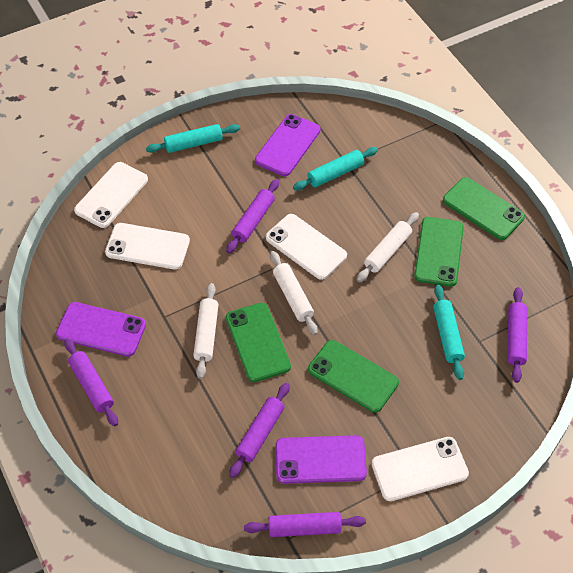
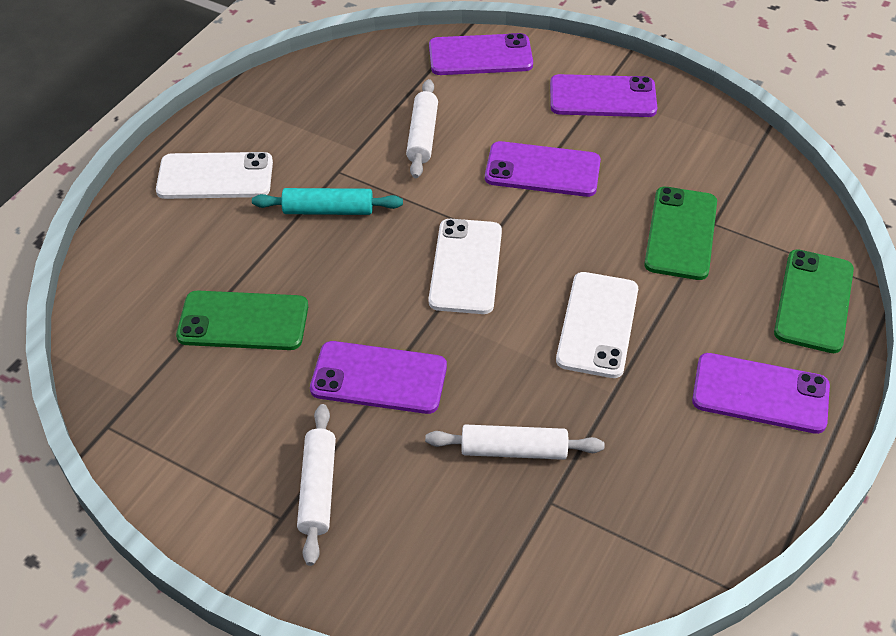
green phone: 4 -> 3
purple phone: 3 -> 5
purple rolling pin: 5 -> 0
turquoise rolling pin: 3 -> 1
white phone: 4 -> 3

